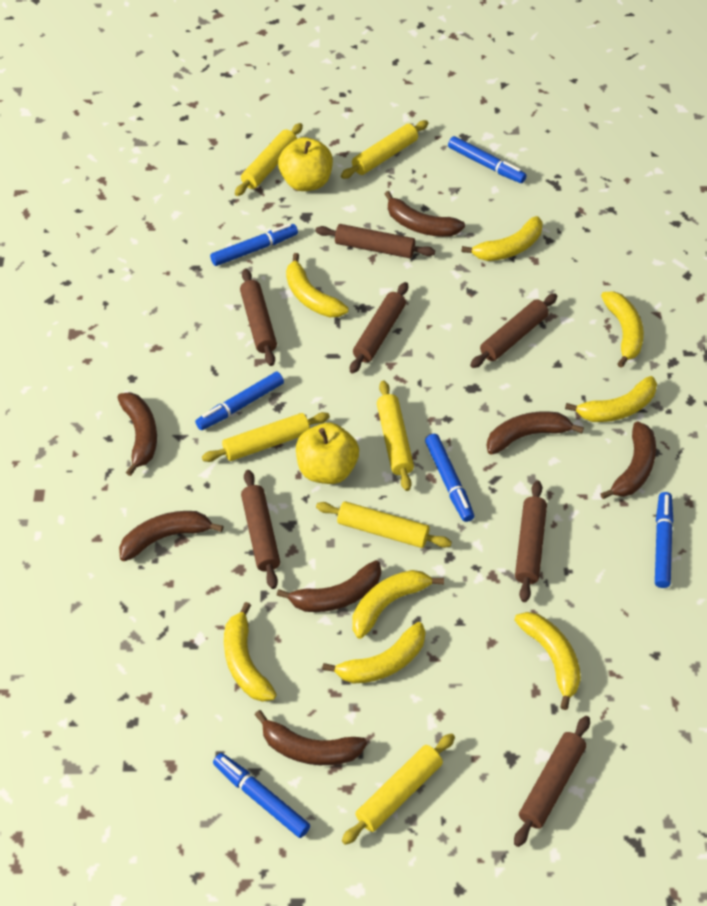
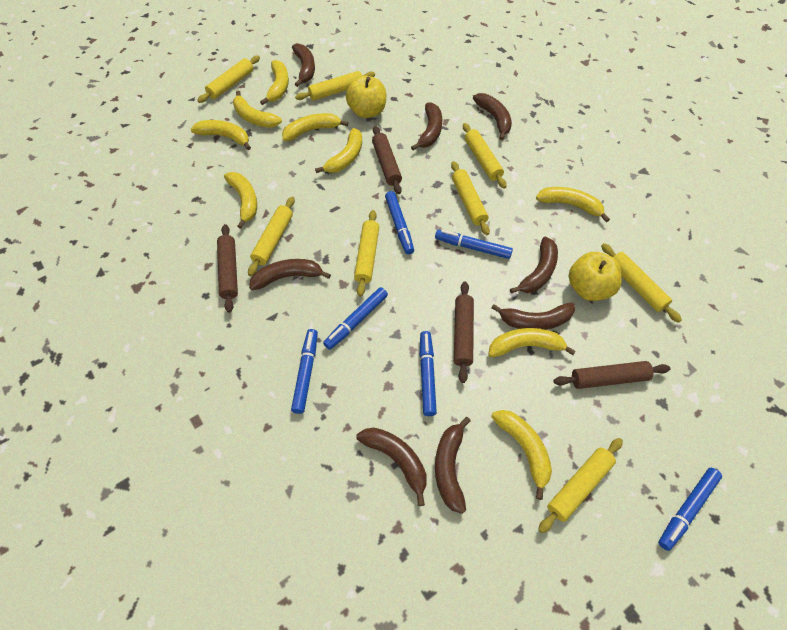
brown banana: 7 -> 8
brown rolling pin: 7 -> 4
yellow banana: 8 -> 9
yellow rolling pin: 6 -> 8

